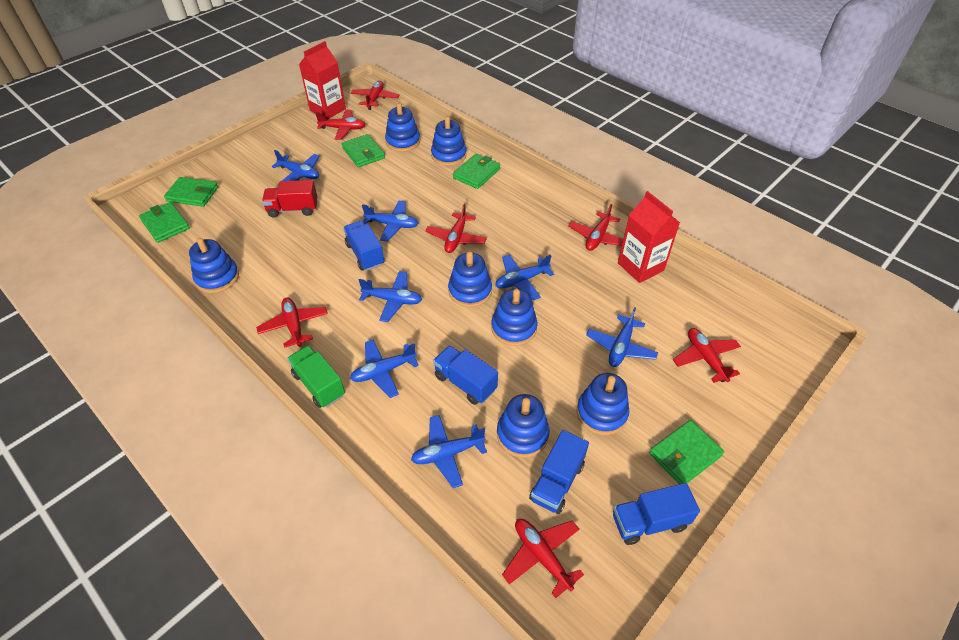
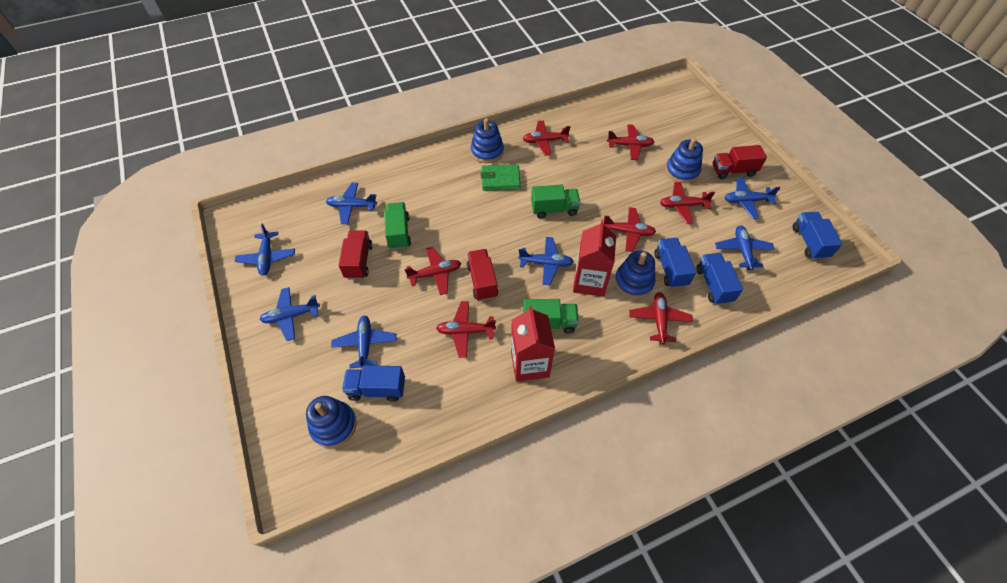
blue stacking toy: 7 -> 4
green truck: 1 -> 3
green wallet: 5 -> 1
red truck: 1 -> 3

